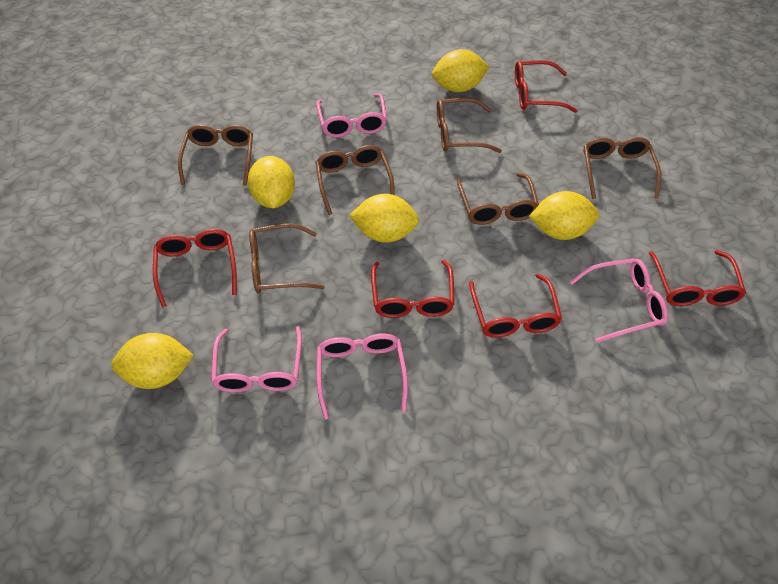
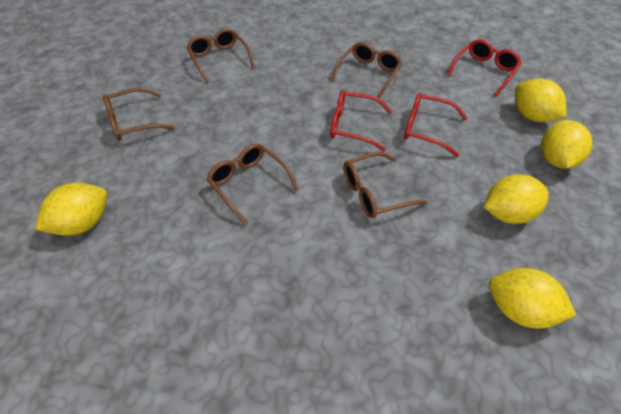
brown glasses: 6 -> 5
pink glasses: 4 -> 0
red glasses: 5 -> 3

